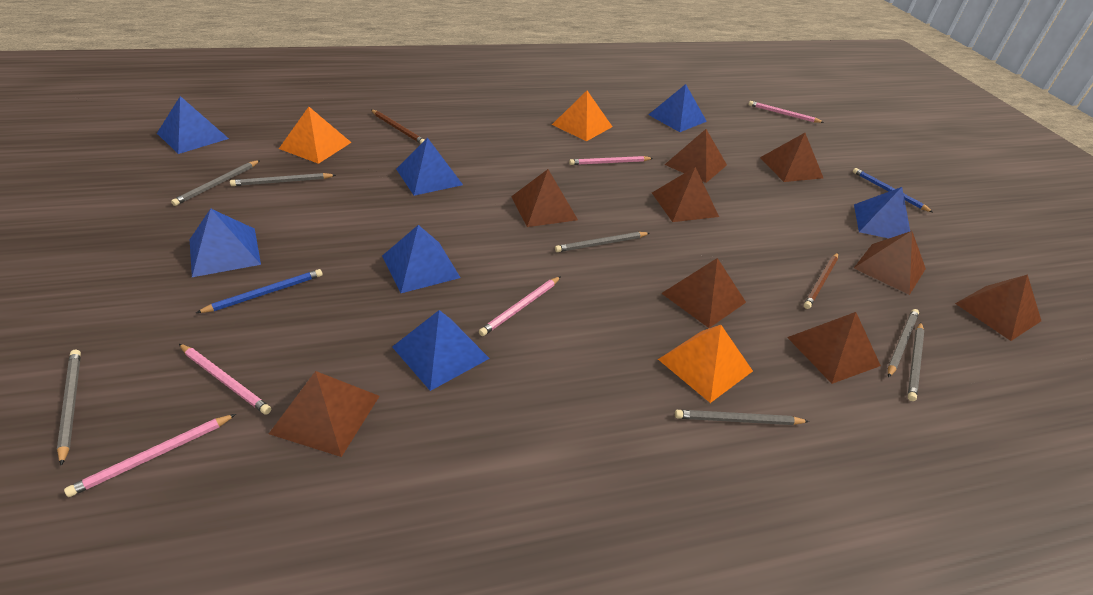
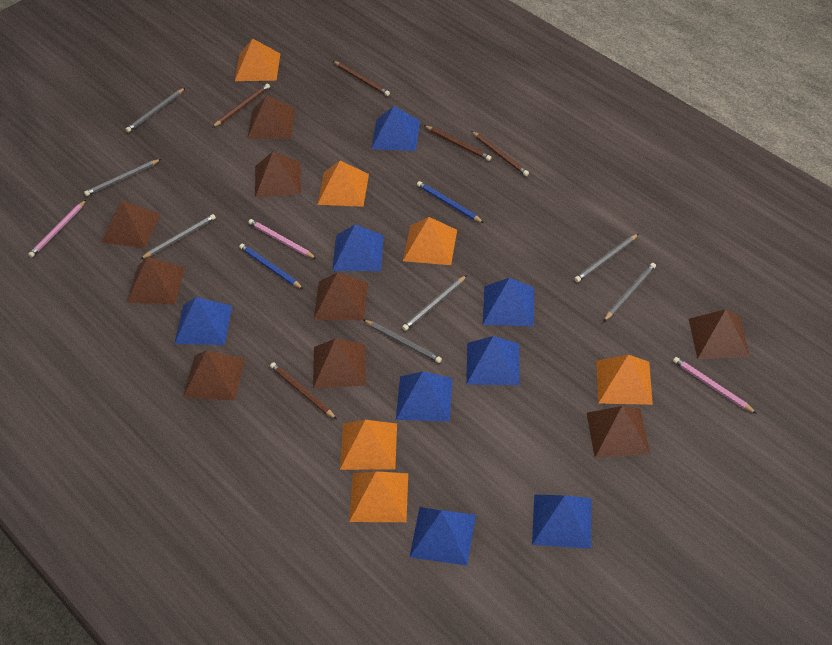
blue pyramid: 7 -> 8
brown pencil: 2 -> 5
orange pyramid: 3 -> 6
pink pencil: 5 -> 3

